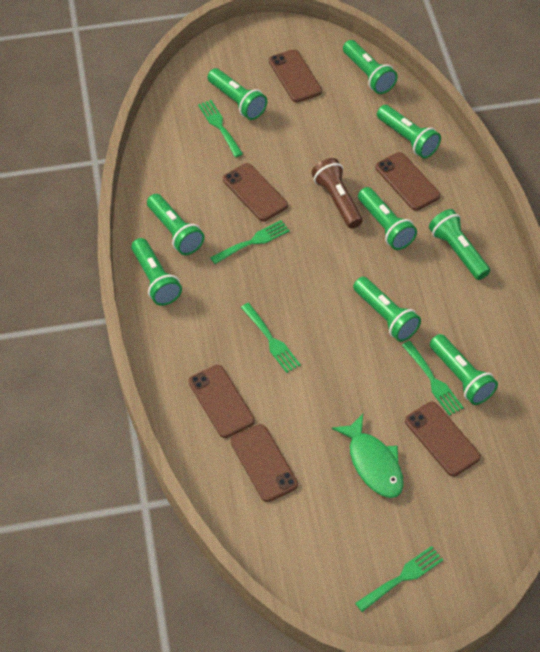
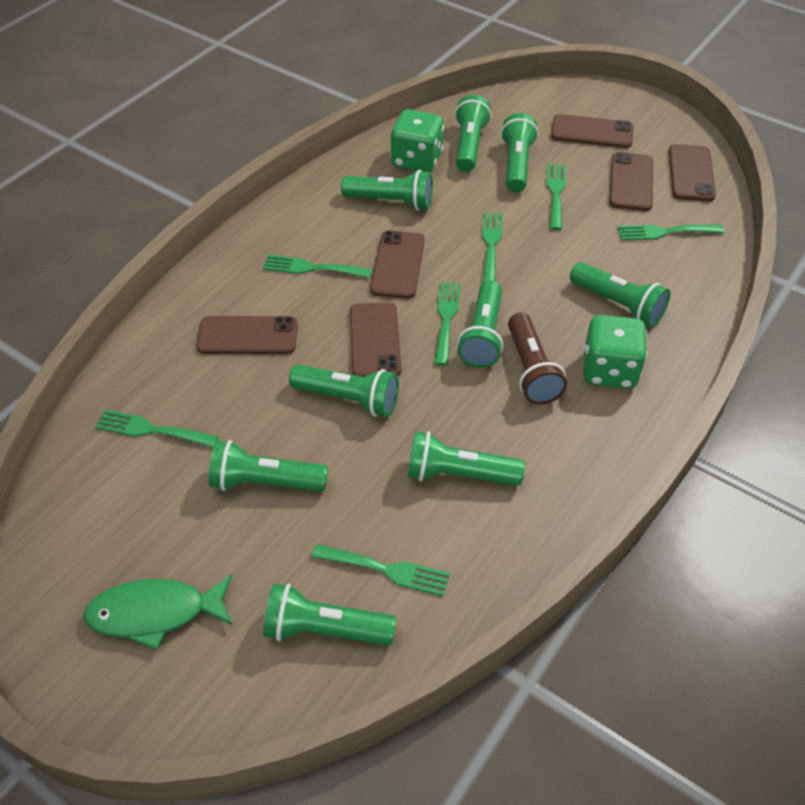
green dice: 0 -> 2
green fork: 5 -> 7

